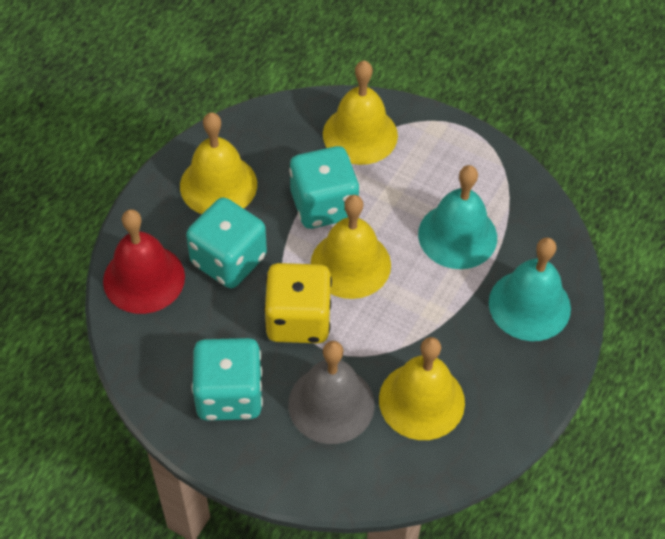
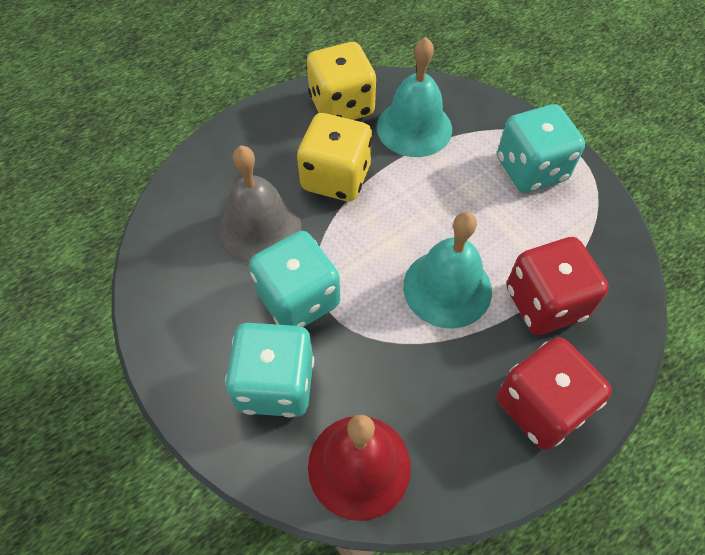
red dice: 0 -> 2
yellow bell: 4 -> 0
yellow dice: 1 -> 2

